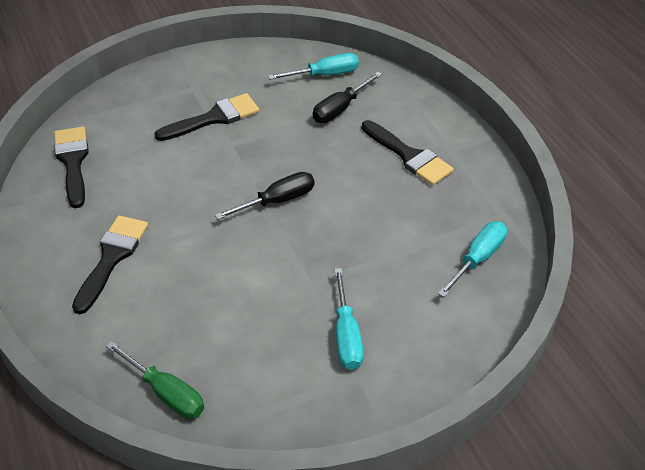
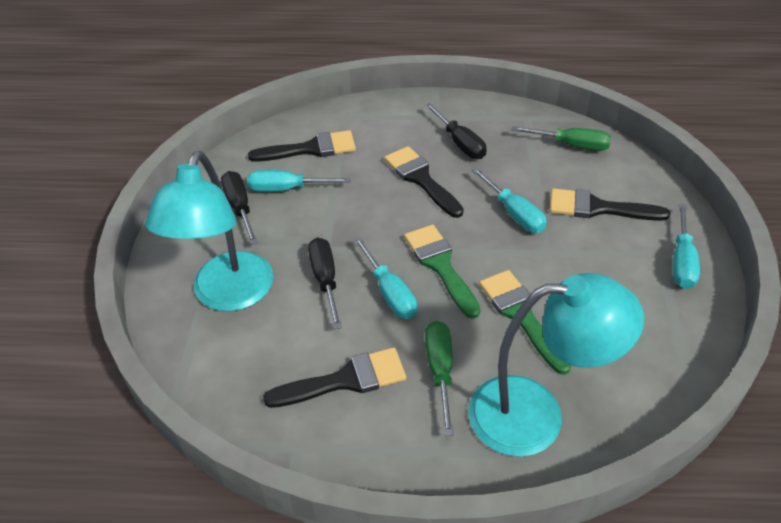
black screwdriver: 2 -> 3
green brush: 0 -> 2
green screwdriver: 1 -> 2
turquoise lamp: 0 -> 2
turquoise screwdriver: 3 -> 4

